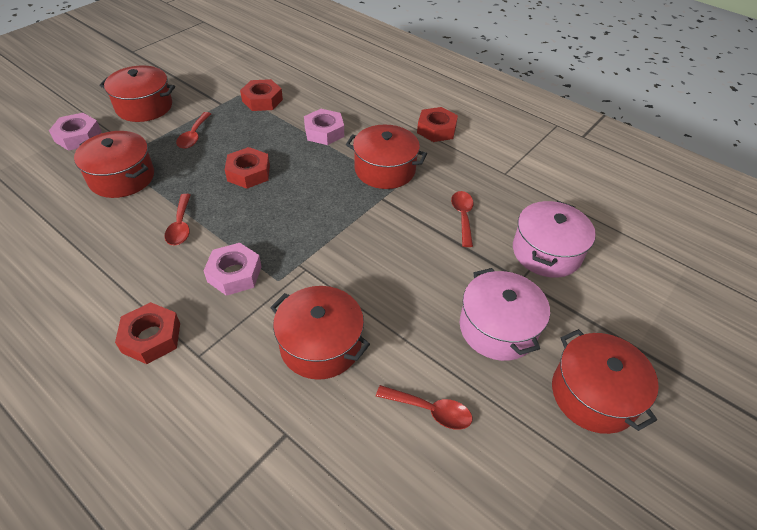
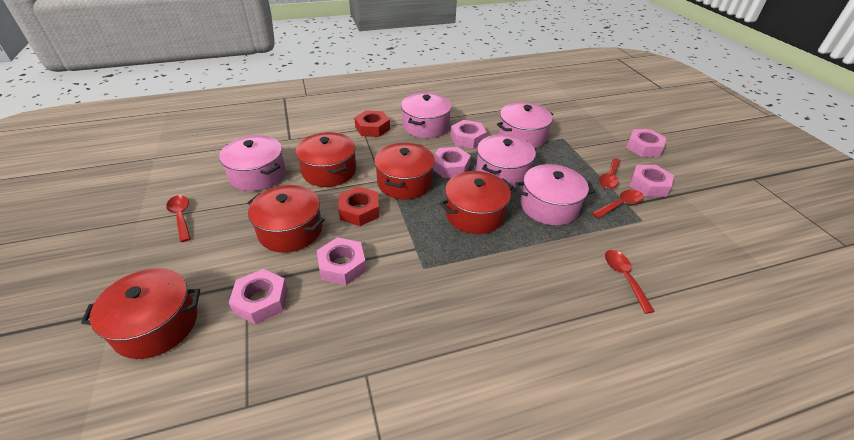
pink nut: 3 -> 6
pink pot: 2 -> 5
red nut: 4 -> 2

